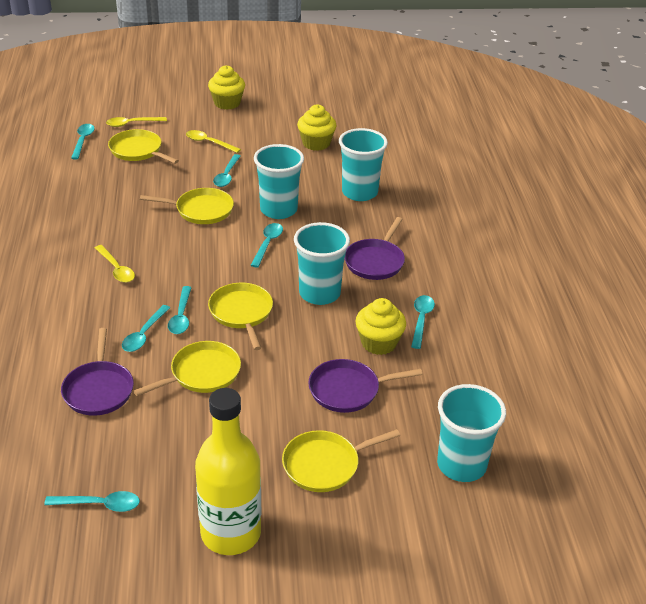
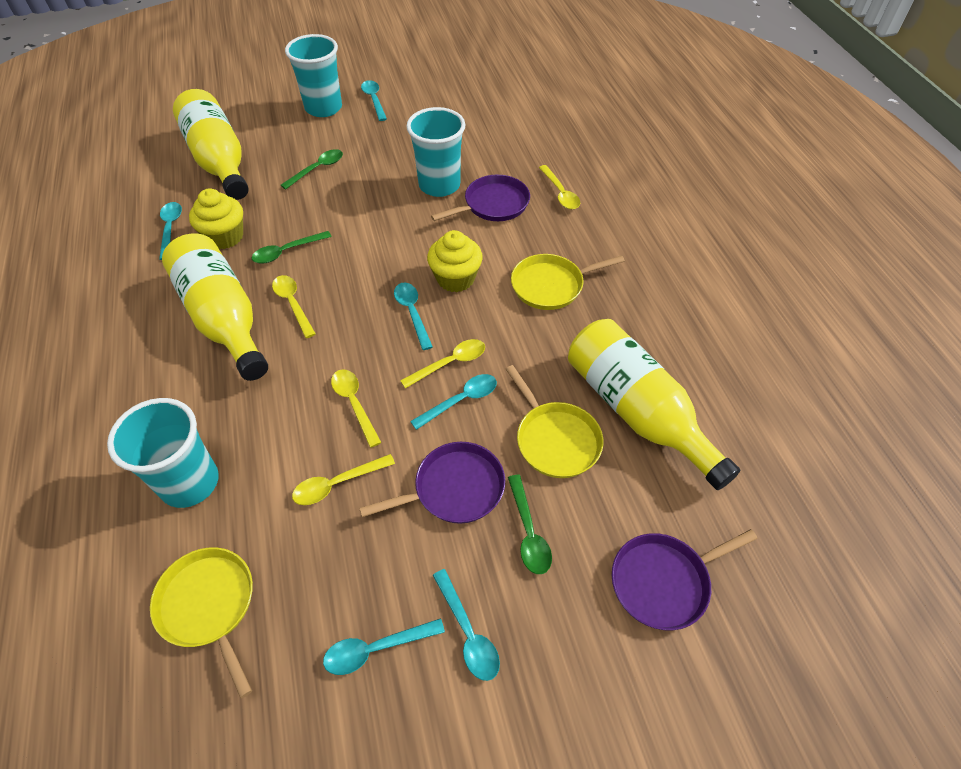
green spoon: 0 -> 3
turquoise cup: 4 -> 3
turquoise spoon: 7 -> 6
yellow bottle: 1 -> 3
yellow cupcake: 3 -> 2
yellow pan: 5 -> 3
yellow spoon: 3 -> 5

